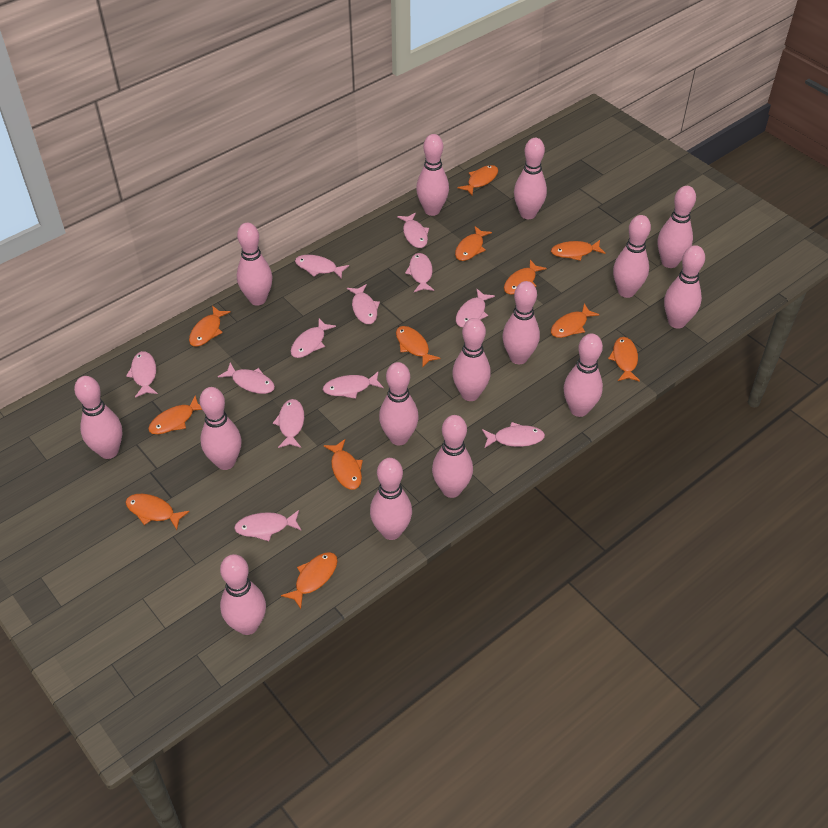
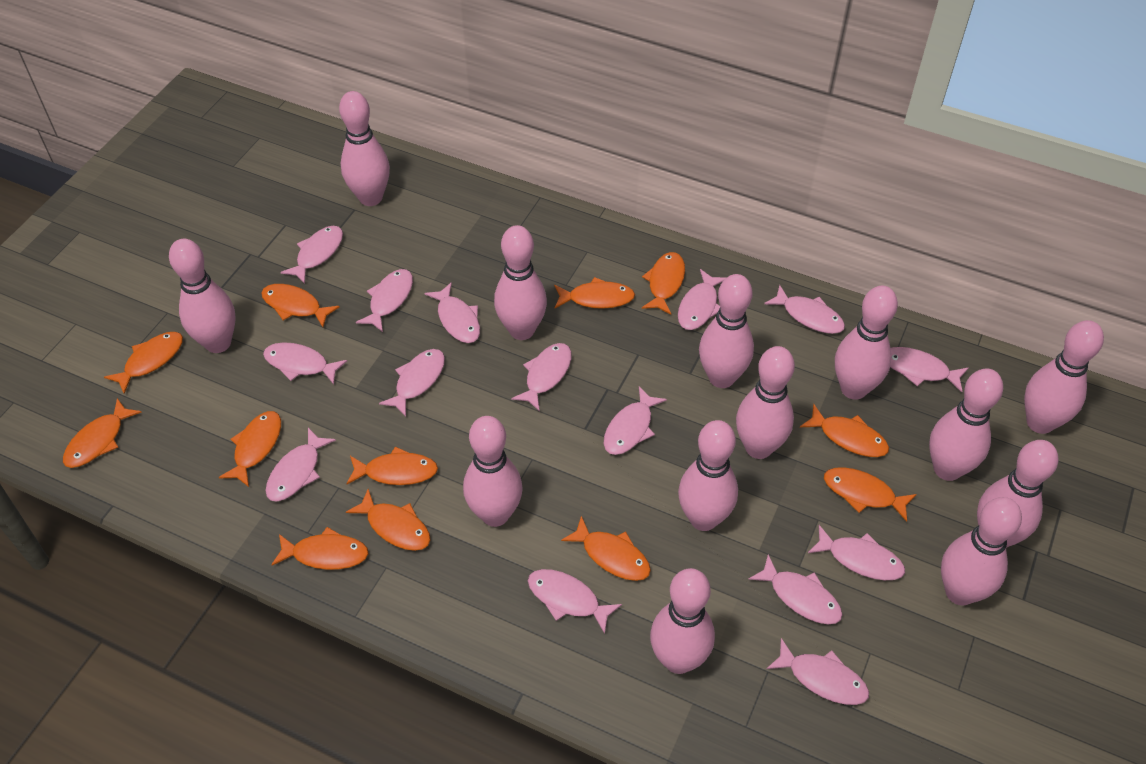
pink bowling pin: 15 -> 13
pink fish: 12 -> 15

